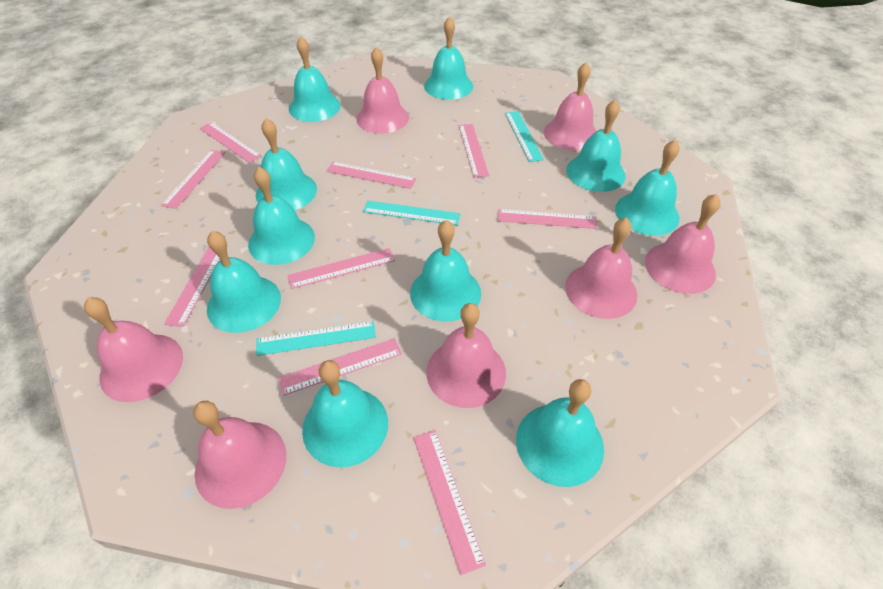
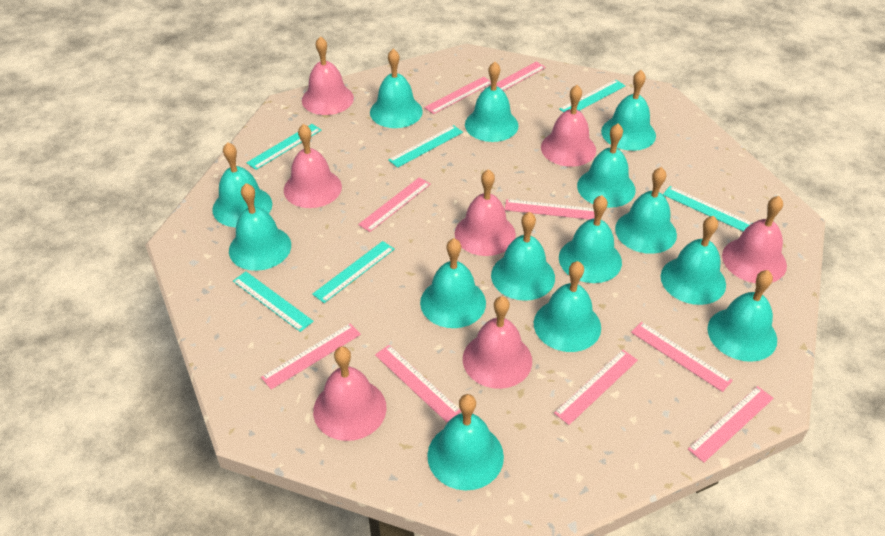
turquoise bell: 10 -> 14
turquoise ruler: 3 -> 6

